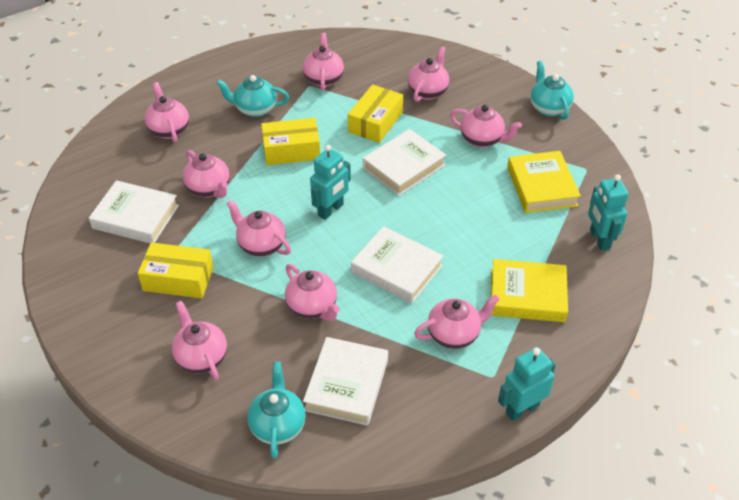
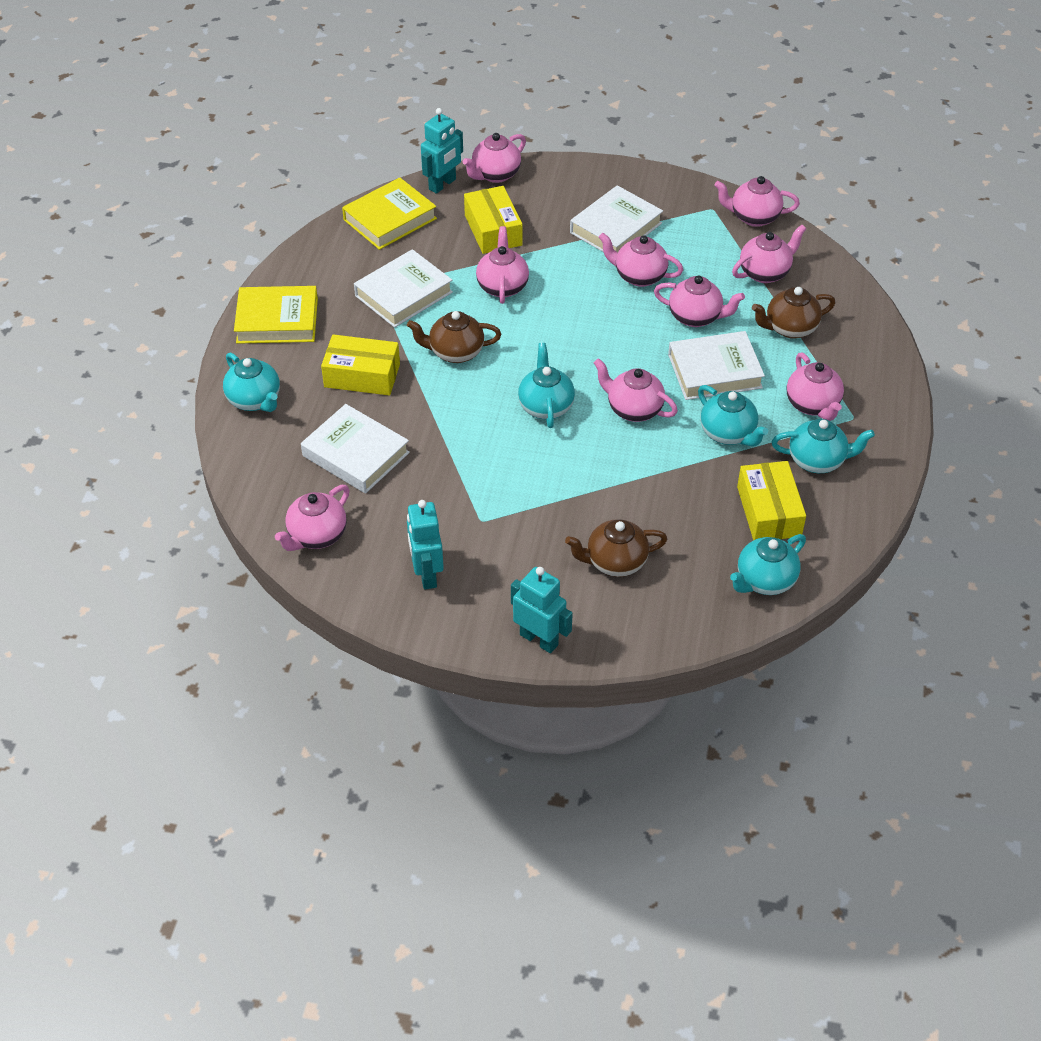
brown teapot: 0 -> 3
turquoise teapot: 3 -> 5

